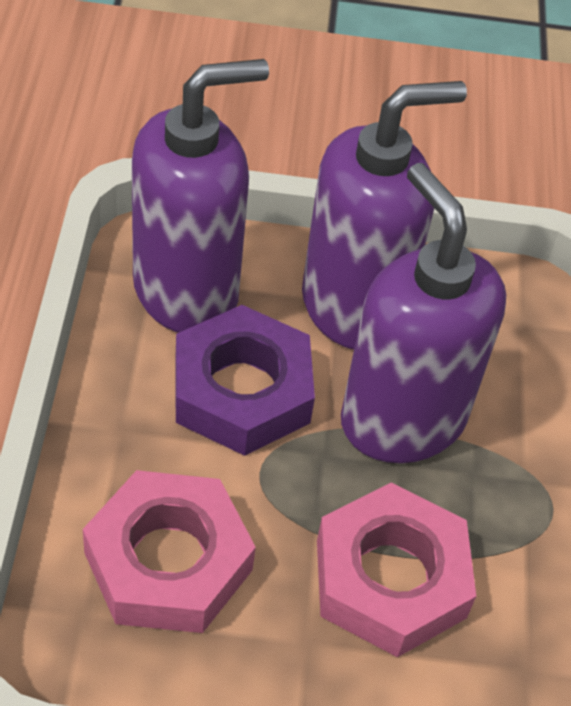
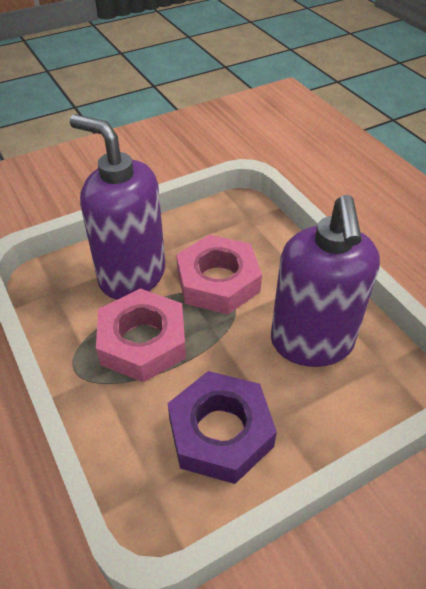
purple soap dispenser: 3 -> 2

